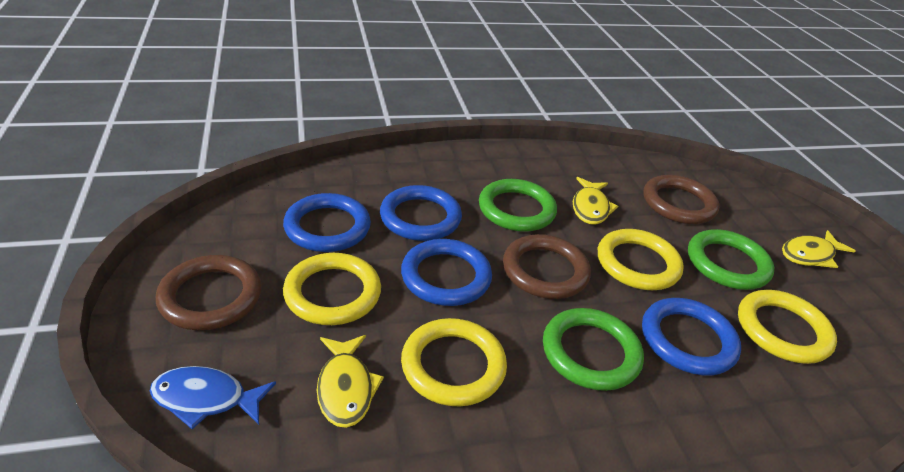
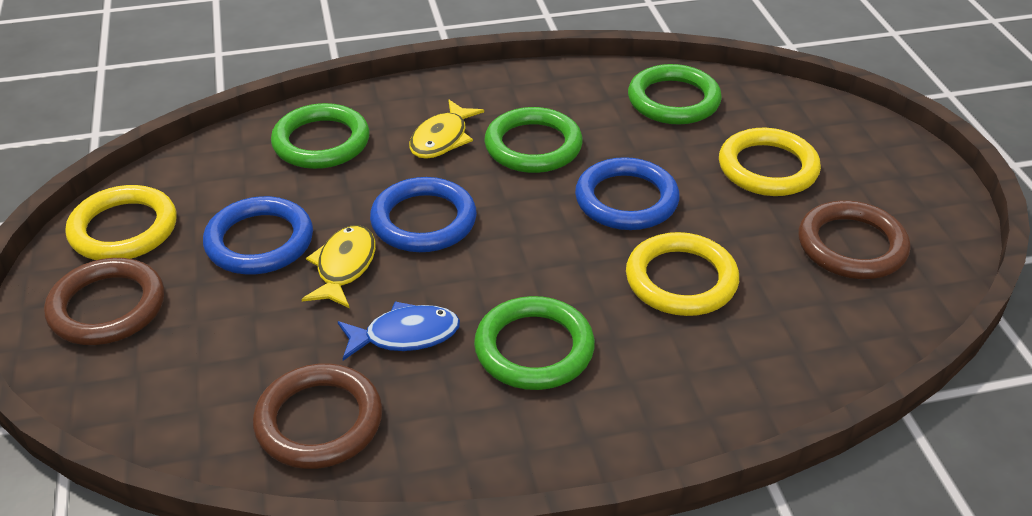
blue ring: 4 -> 3
green ring: 3 -> 4
yellow fish: 3 -> 2
yellow ring: 4 -> 3

